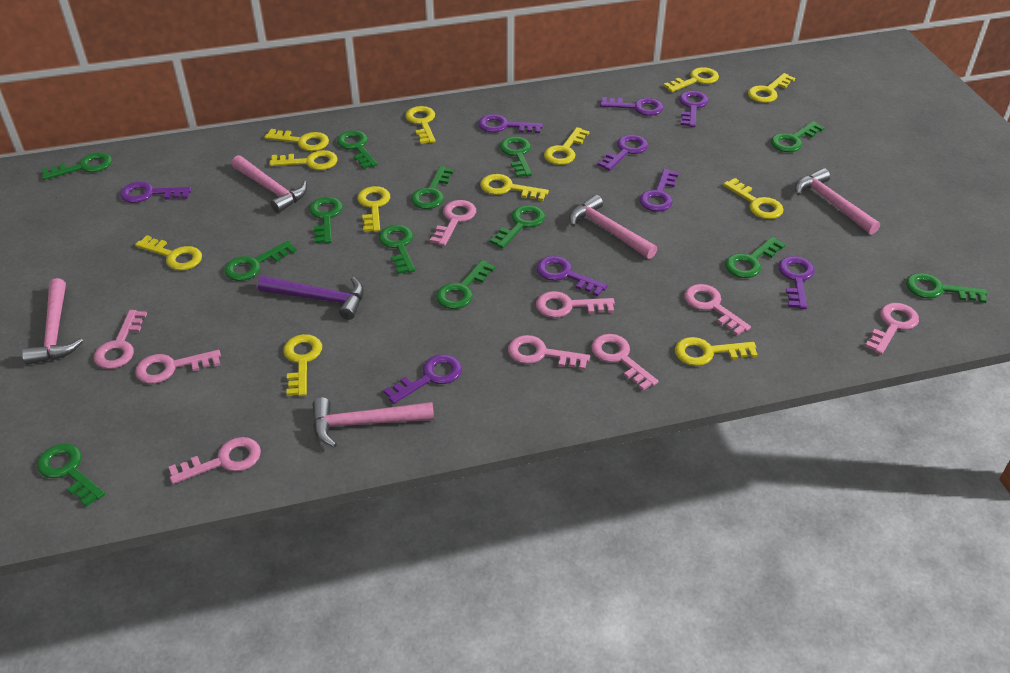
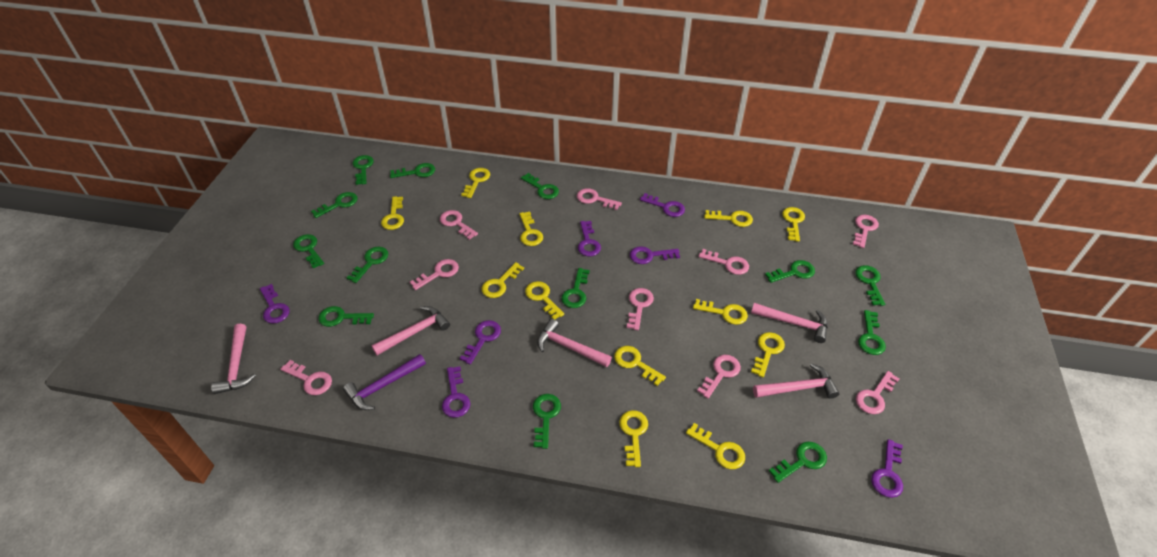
purple key: 9 -> 7

